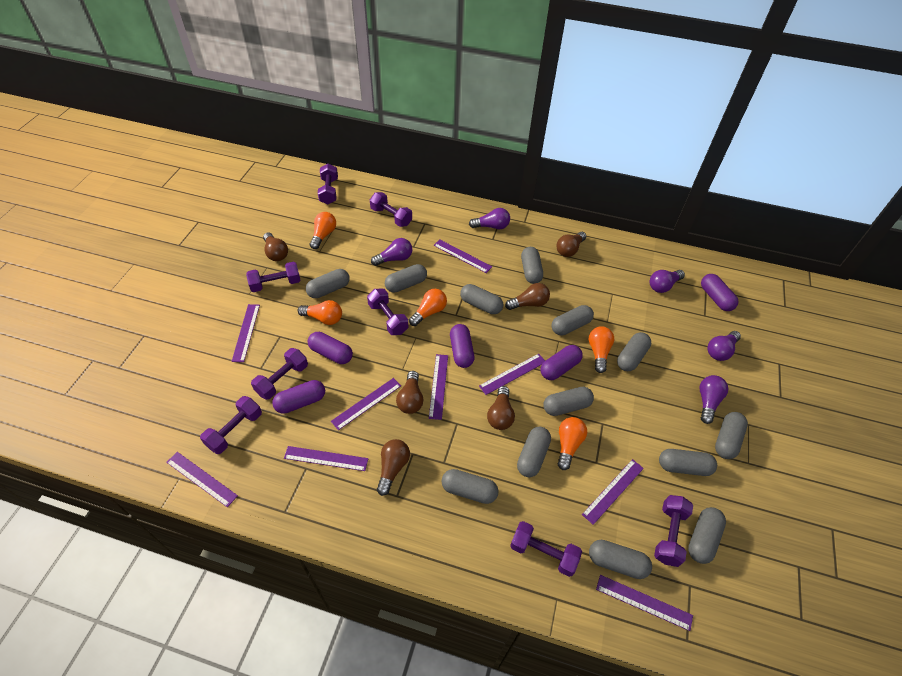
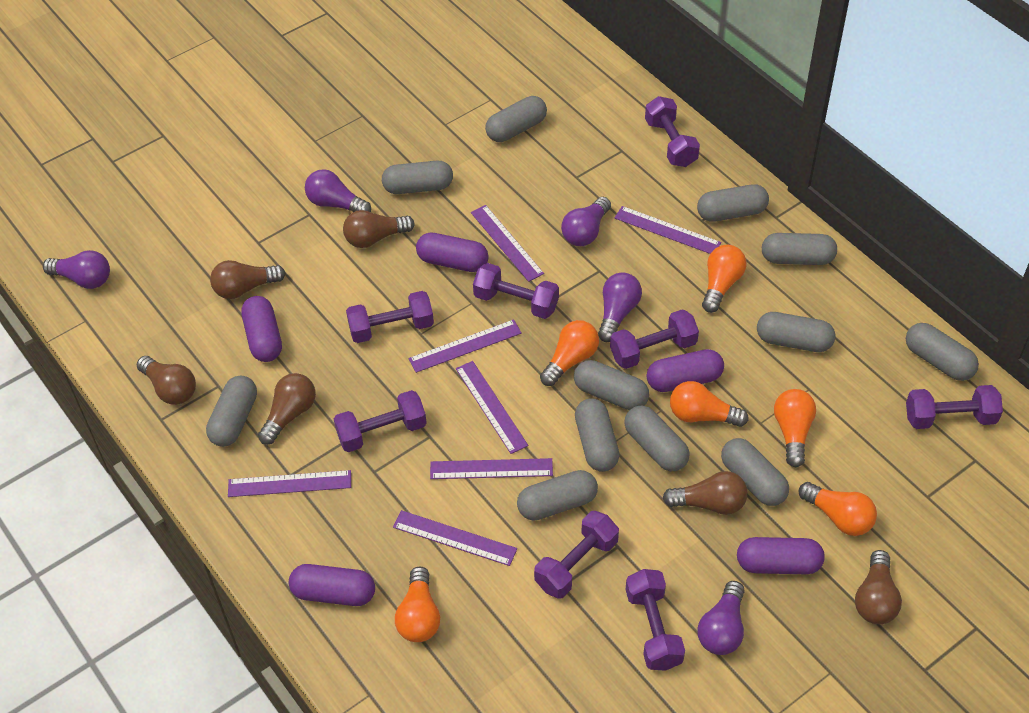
grey capsule: 13 -> 12
orange light bulb: 5 -> 6
purple ruler: 9 -> 7

